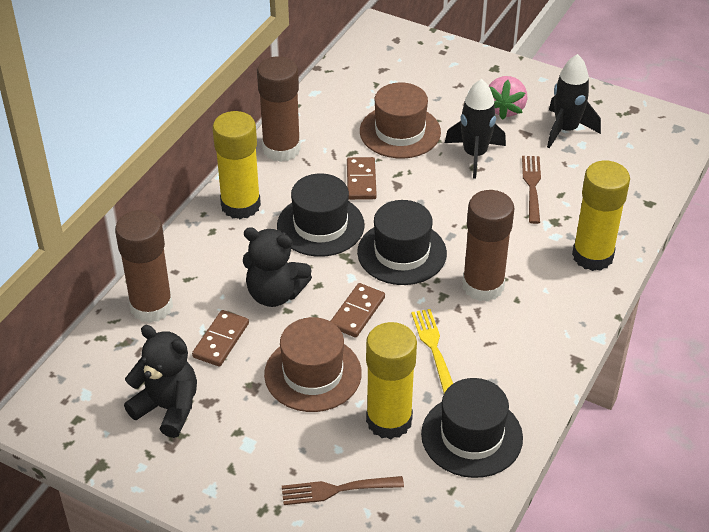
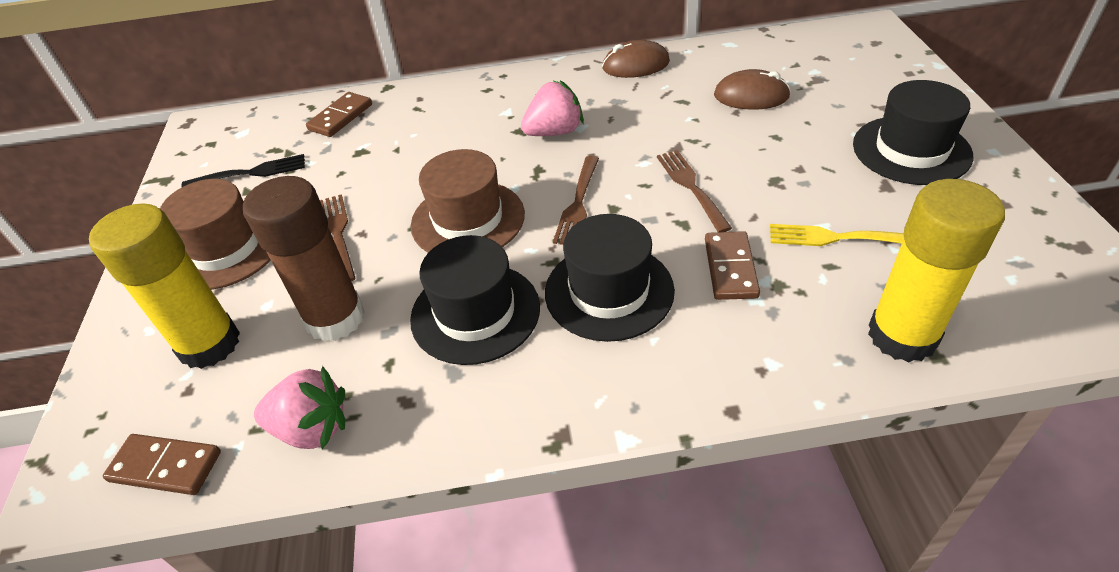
black fork: 0 -> 1
black rocket: 2 -> 0
black teddy bear: 2 -> 0
brown fork: 2 -> 3
brown glue stick: 3 -> 1
brown mouse: 0 -> 2
pink strawberry: 1 -> 2
yellow glue stick: 3 -> 2

